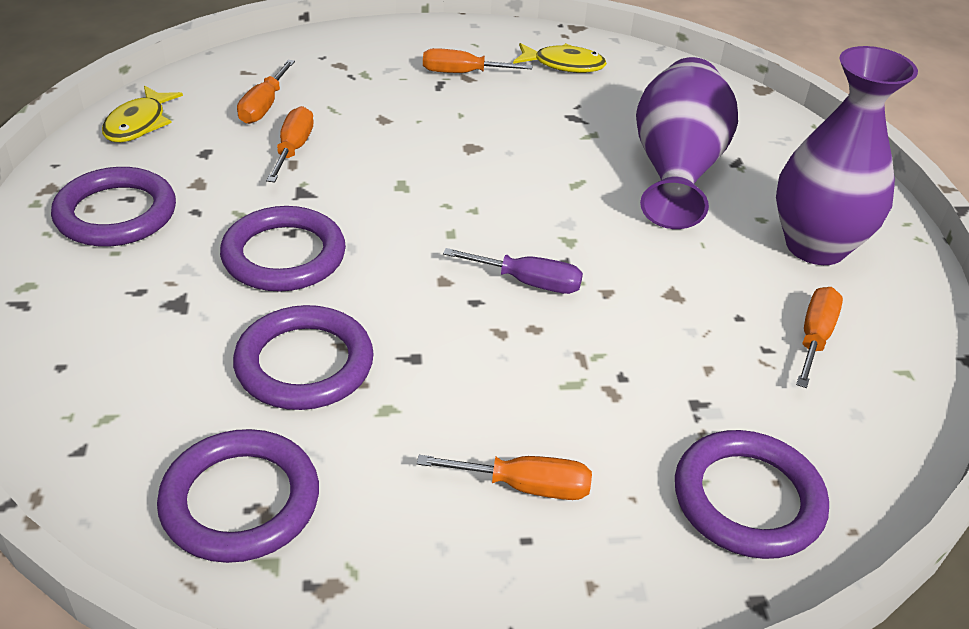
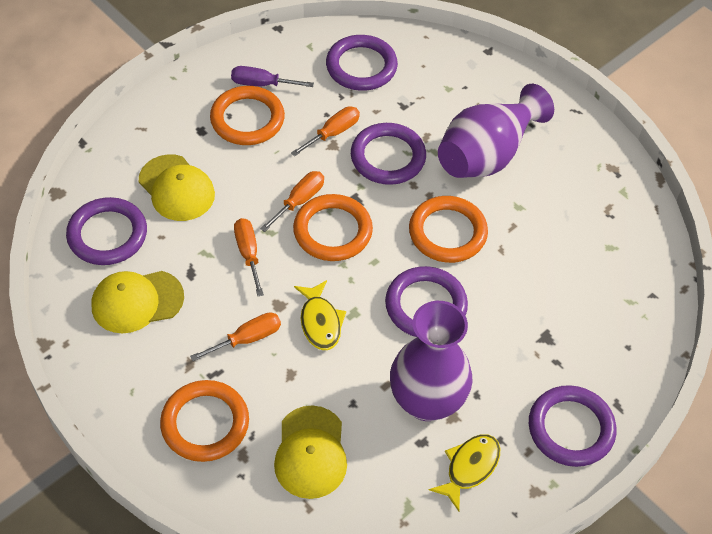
orange ring: 0 -> 4
orange screwdriver: 5 -> 4
yellow cap: 0 -> 3

